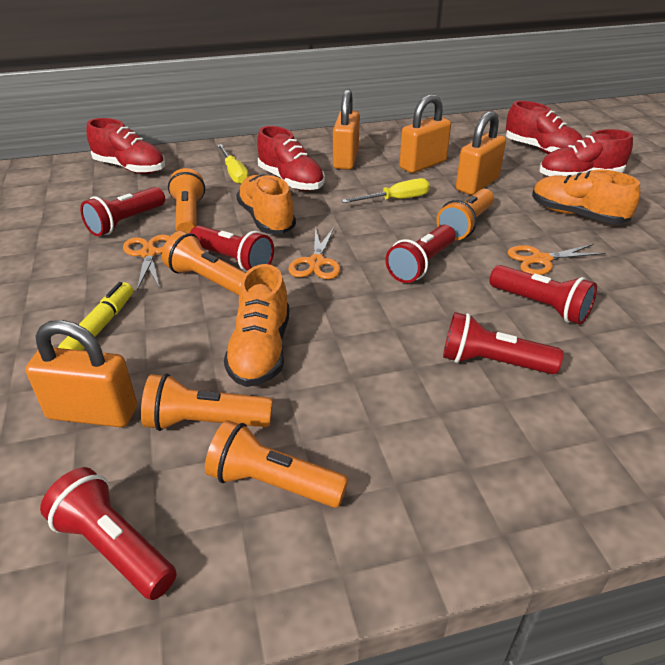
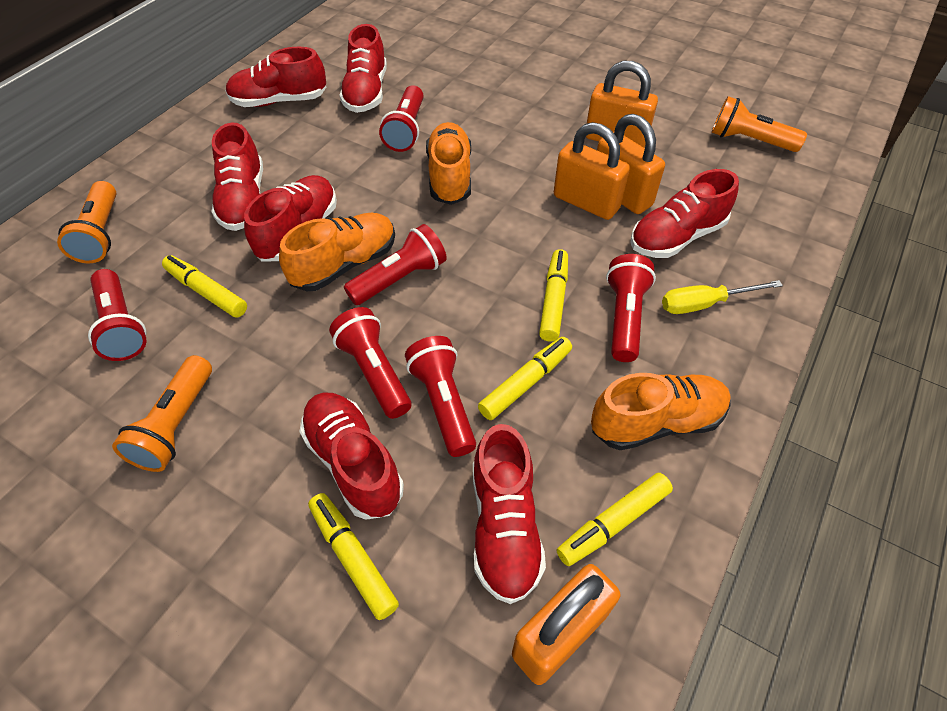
orange flashlight: 5 -> 3
orange scissors: 3 -> 0
red shoe: 4 -> 7
yellow marker: 1 -> 5
yellow screwdriver: 2 -> 1

